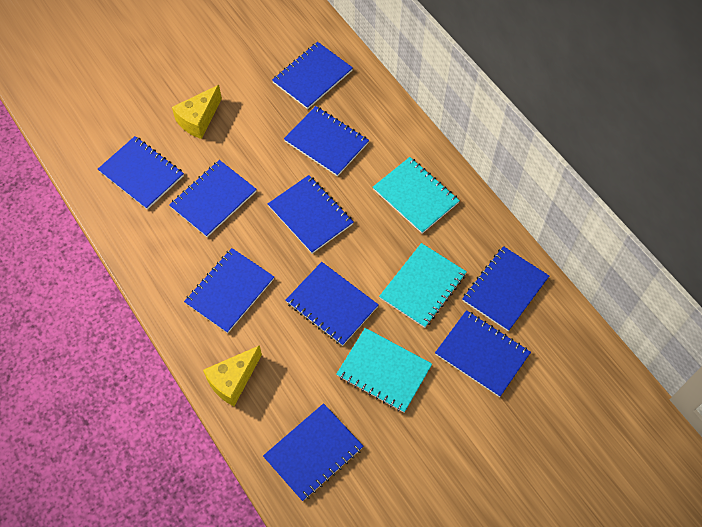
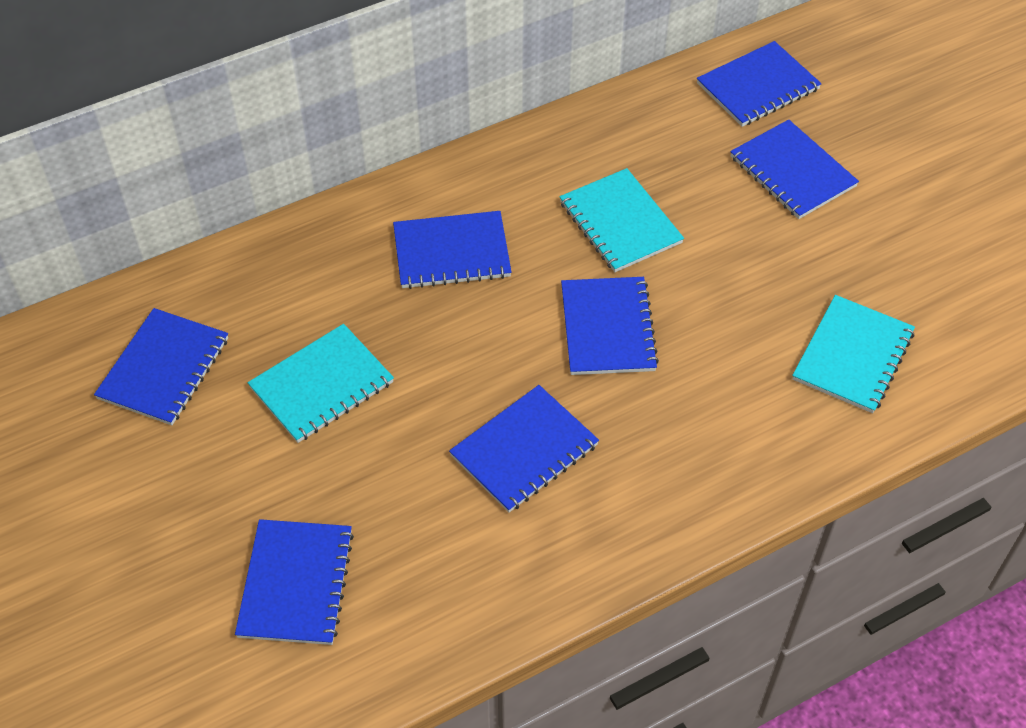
blue notebook: 10 -> 7
yellow cheese: 2 -> 0

